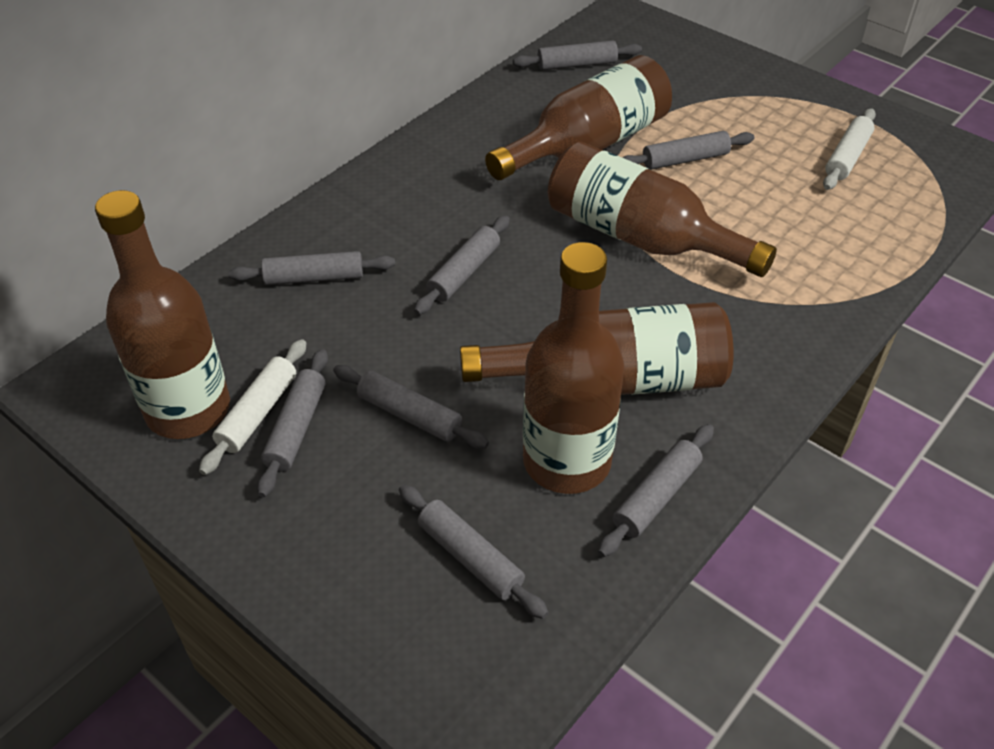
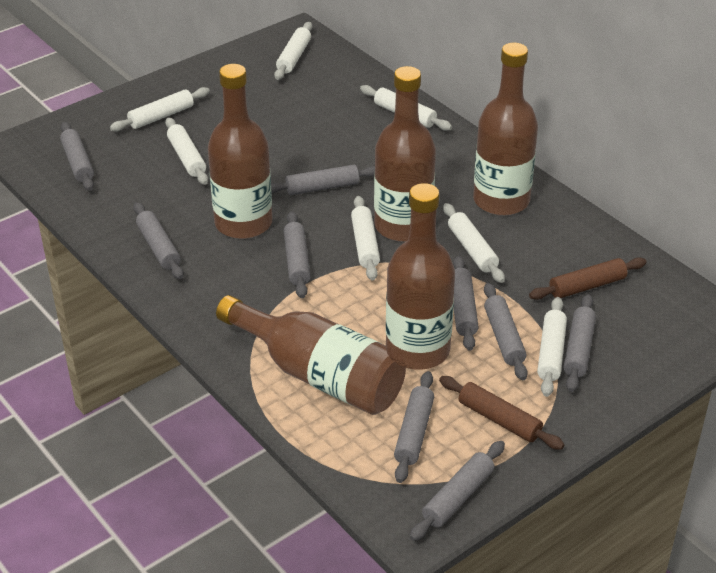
brown rolling pin: 0 -> 2
grey rolling pin: 8 -> 9
white rolling pin: 2 -> 7

